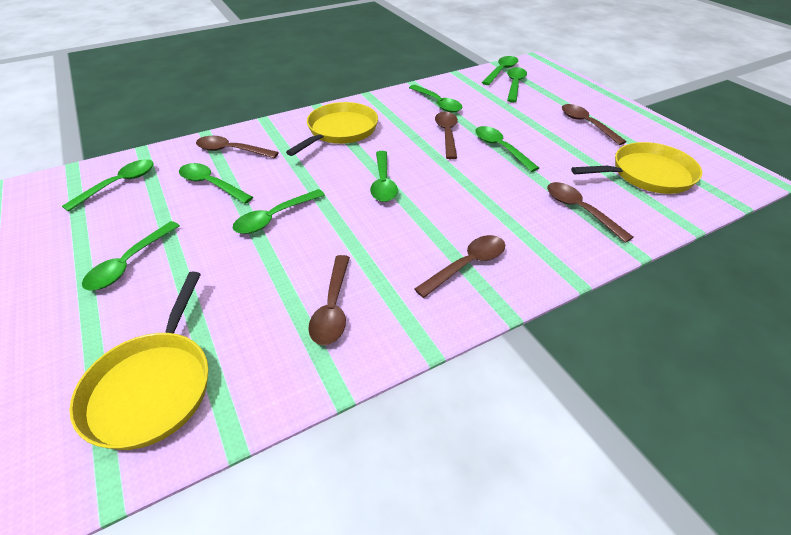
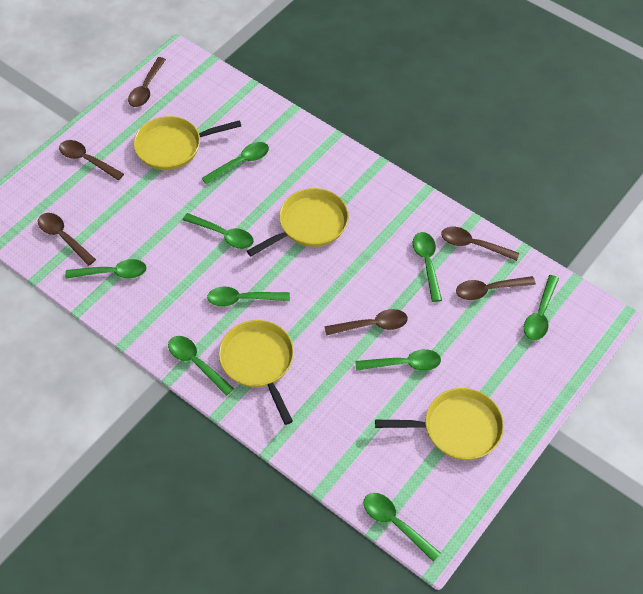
yellow pan: 3 -> 4

